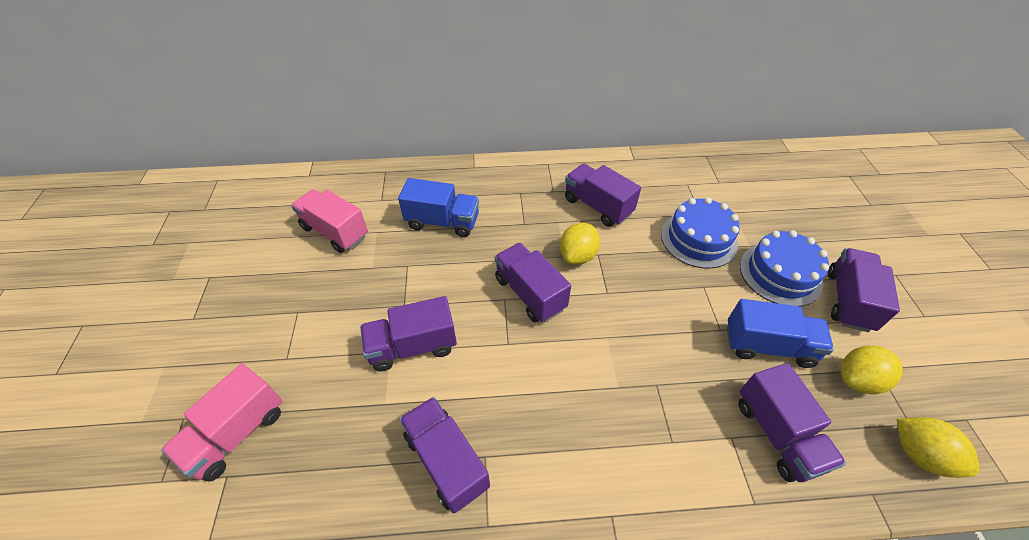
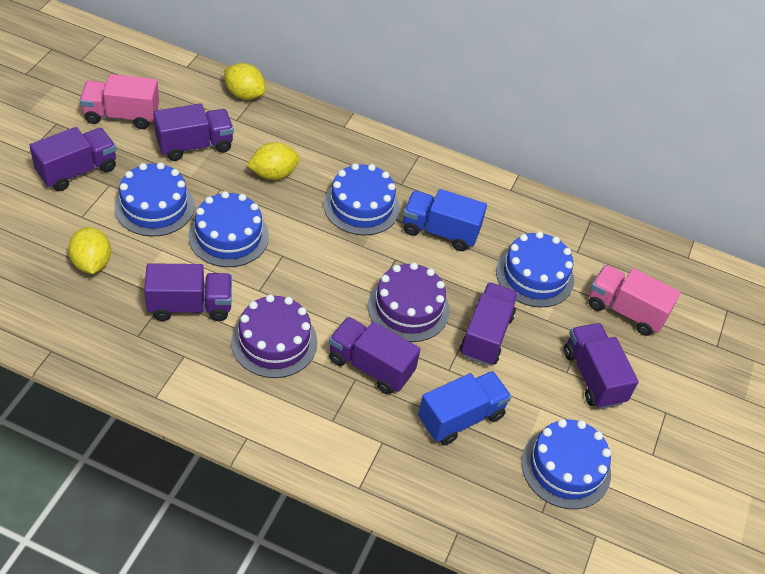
blue cake: 2 -> 5
purple cake: 0 -> 2

